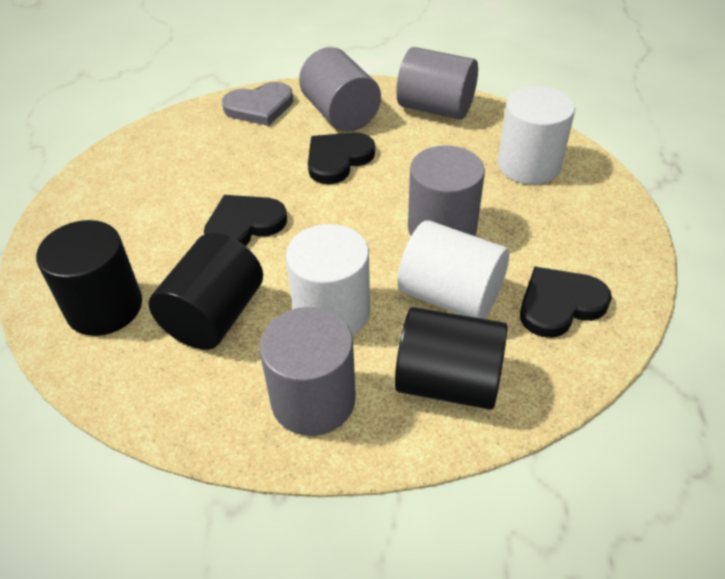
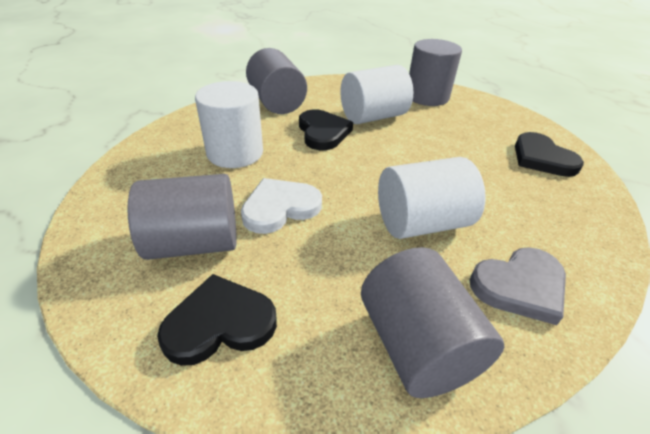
black cylinder: 3 -> 0
white heart: 0 -> 1

